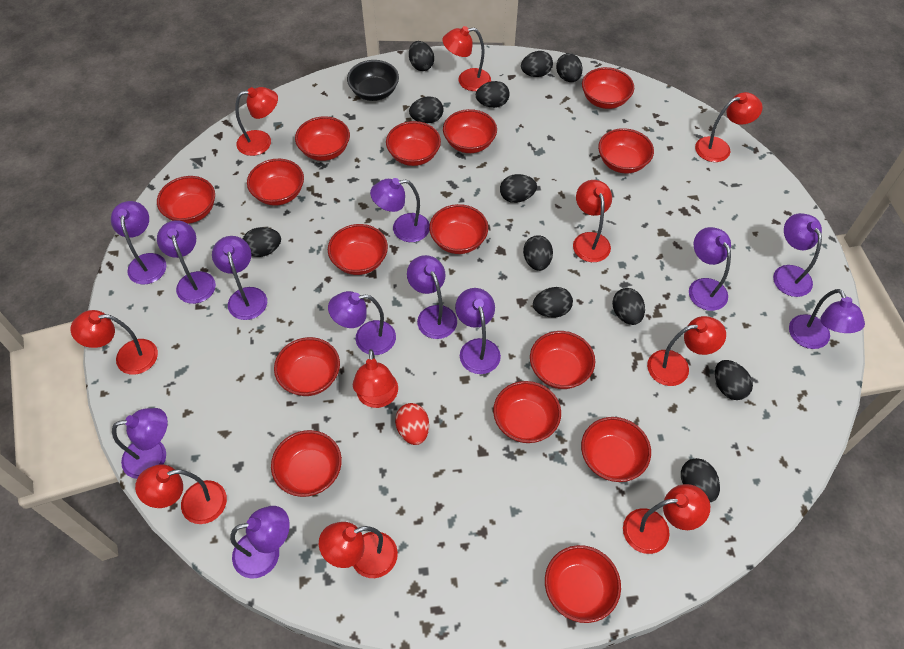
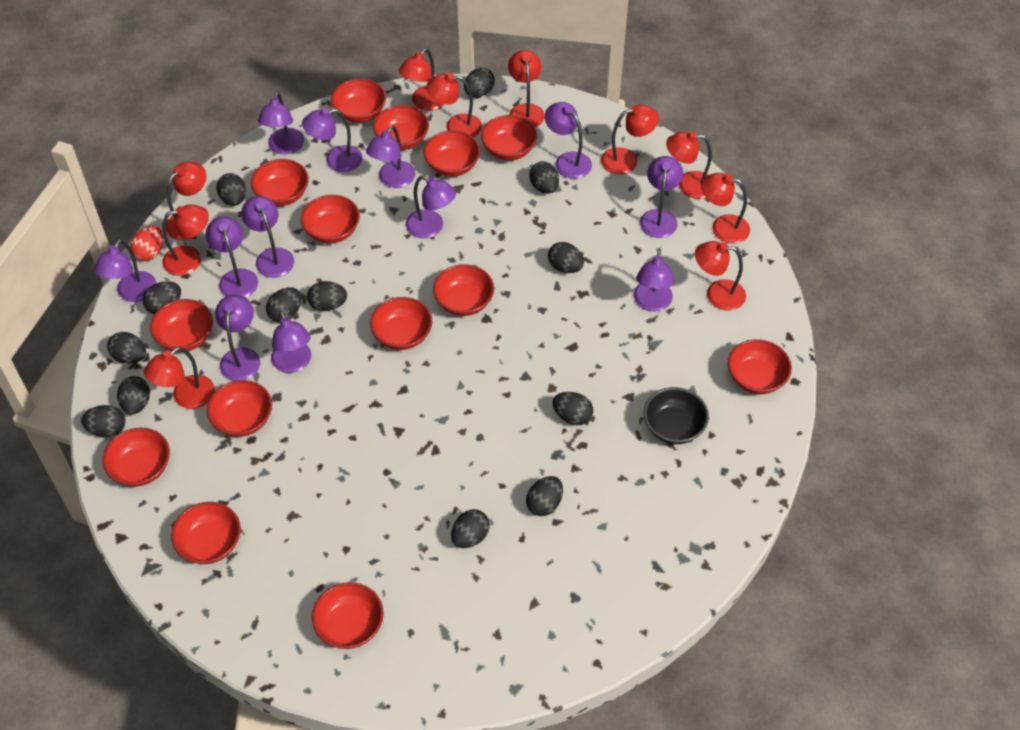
black egg: 12 -> 13
red bowl: 15 -> 14

